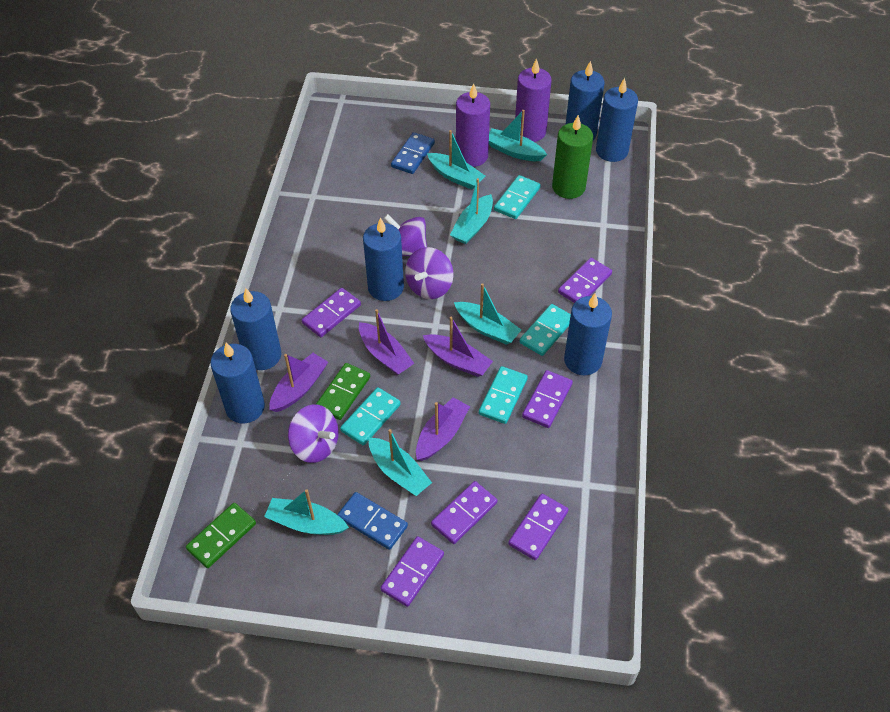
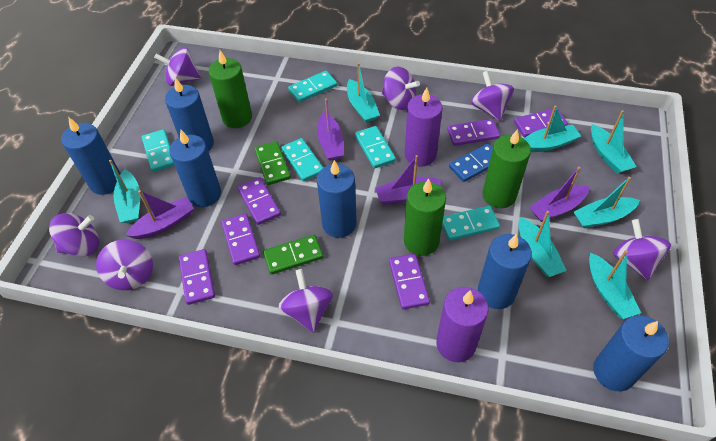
blue domino: 2 -> 1
green candle: 1 -> 3
purple spinning top: 3 -> 7
turquoise boat: 6 -> 7
turquoise domino: 4 -> 5

